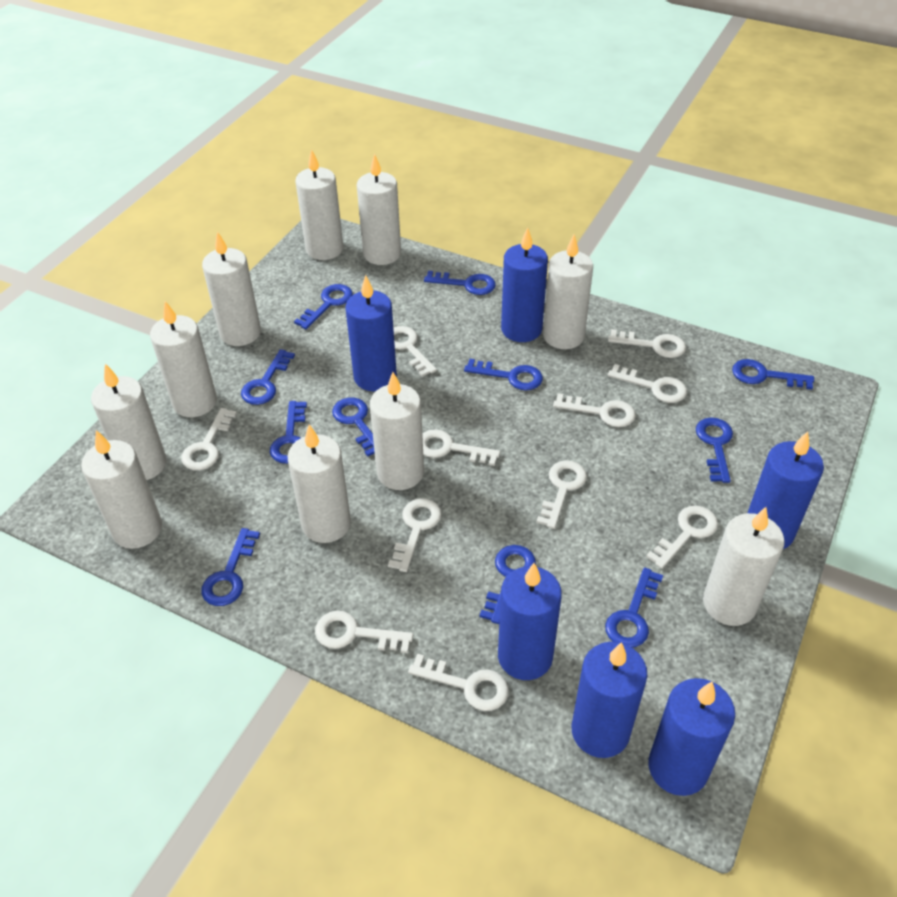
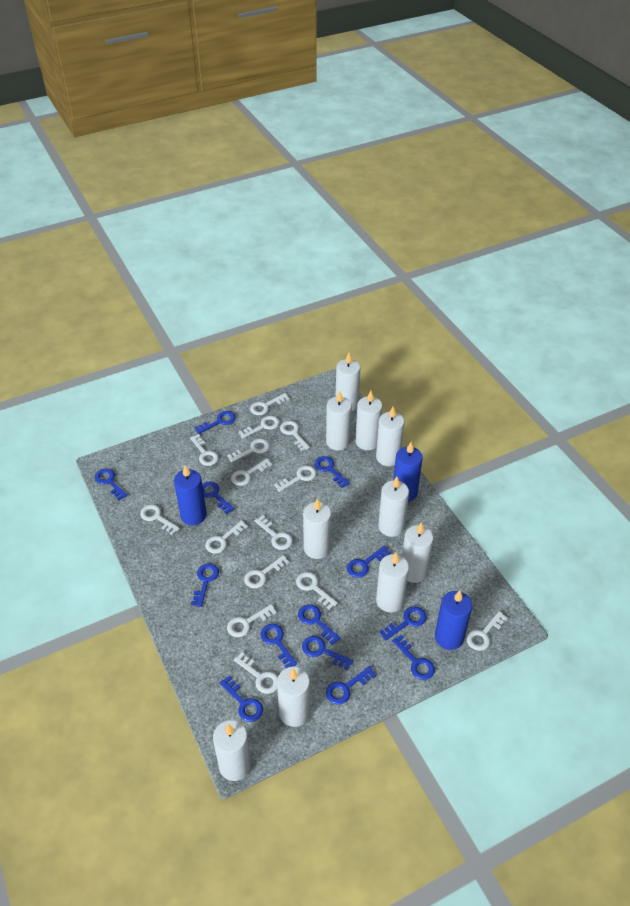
blue candle: 6 -> 3
blue key: 11 -> 13
white key: 11 -> 15

